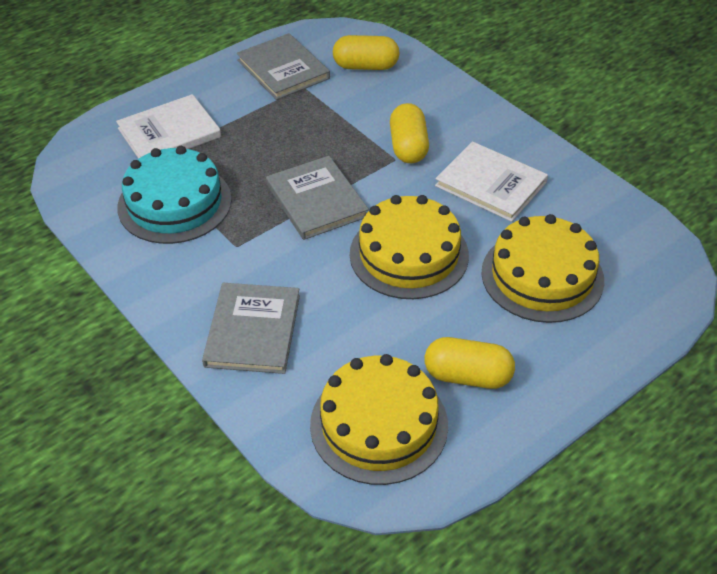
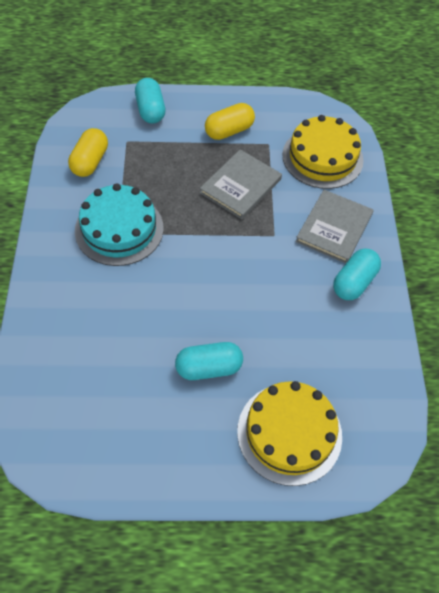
grey book: 3 -> 2
turquoise capsule: 0 -> 3
white book: 2 -> 0
yellow cake: 3 -> 2
yellow capsule: 3 -> 2

